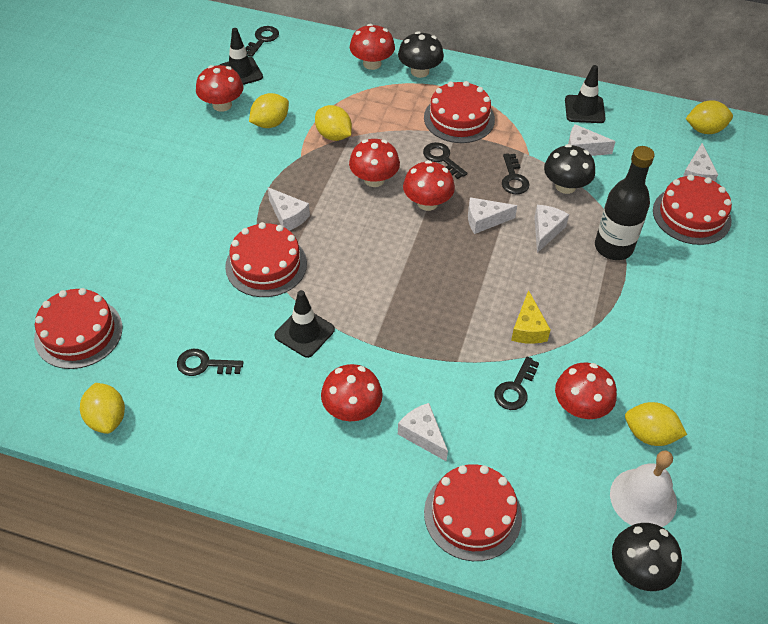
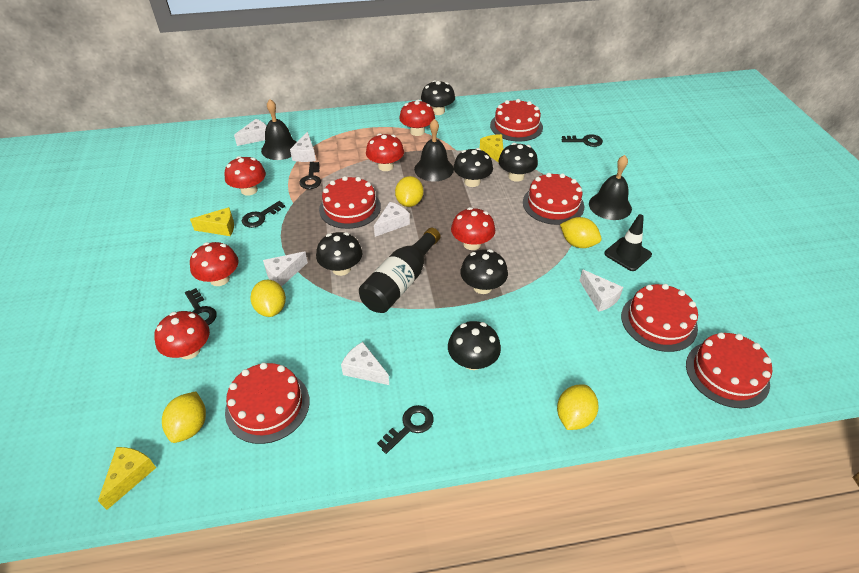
black bell: 0 -> 3
black mushroom: 3 -> 6
black traffic cone: 3 -> 1
red cake: 5 -> 6
white bell: 1 -> 0
yellow cheese: 1 -> 3

